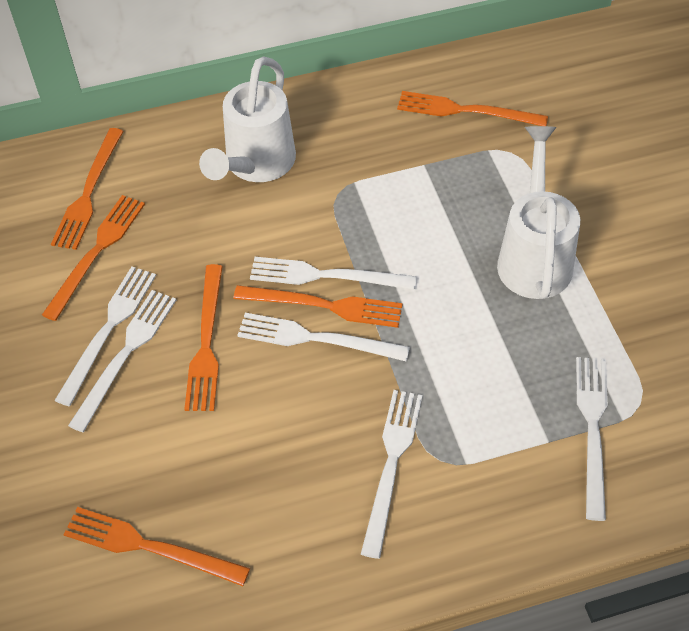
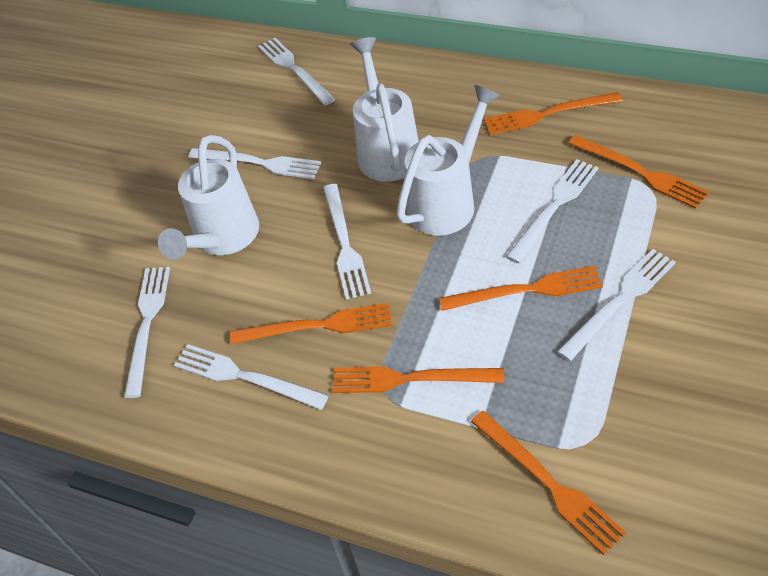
white fork: 6 -> 7
white watering can: 2 -> 3

